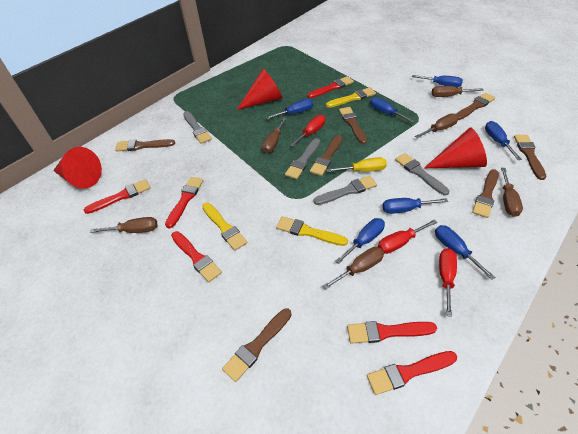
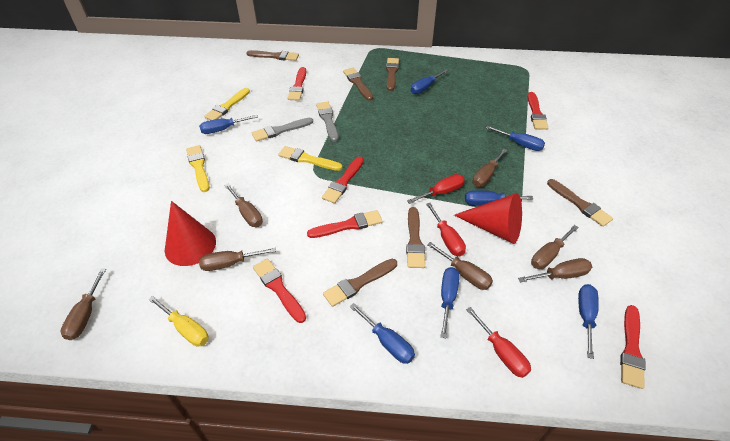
brown brush: 7 -> 6
brown screwdriver: 6 -> 7
grey brush: 4 -> 2
red cone: 3 -> 2

